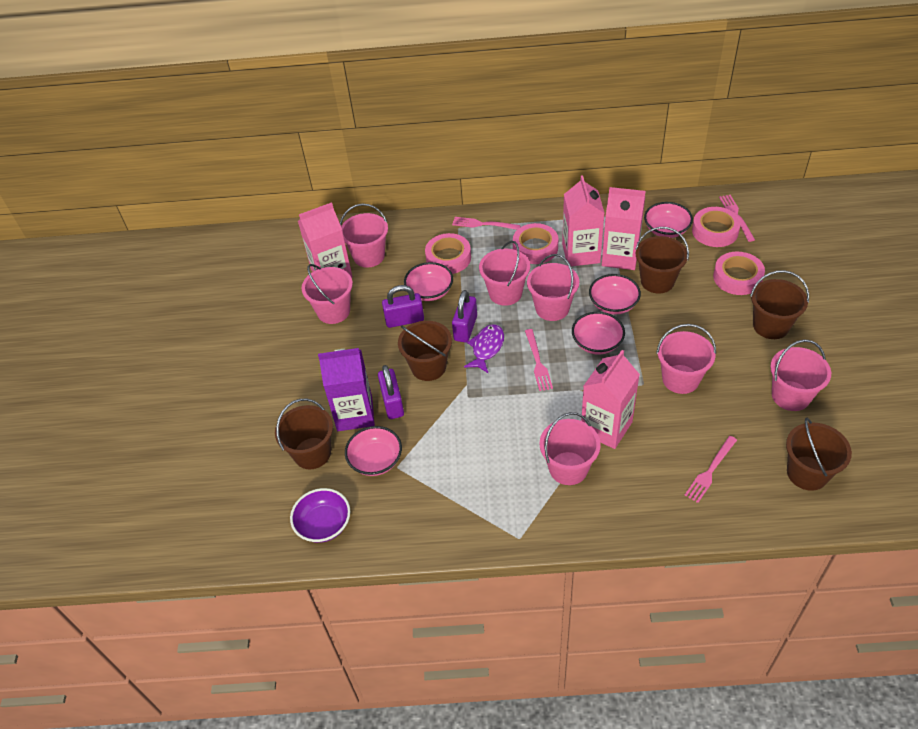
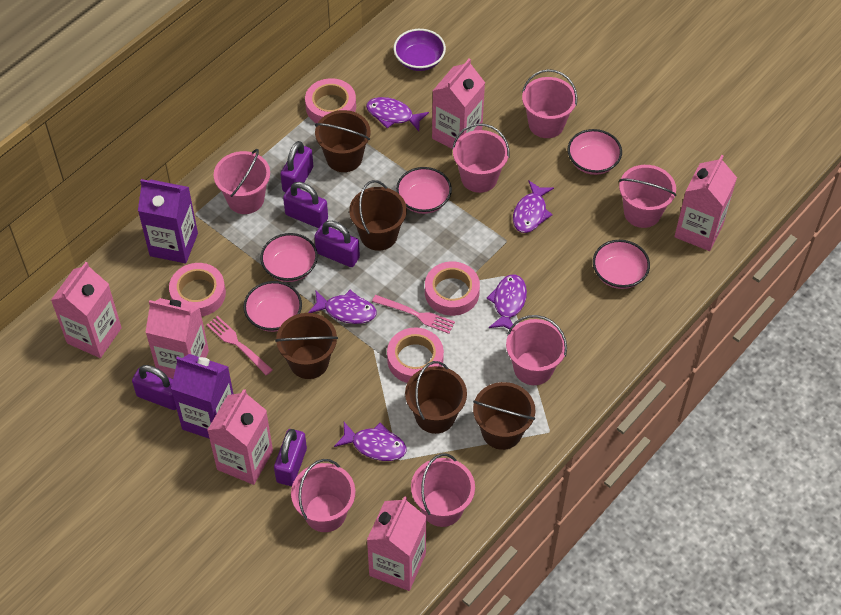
pink carton: 4 -> 6
pink fork: 4 -> 2
purple carton: 1 -> 2
purple fish: 1 -> 5
purple padlock: 3 -> 5

